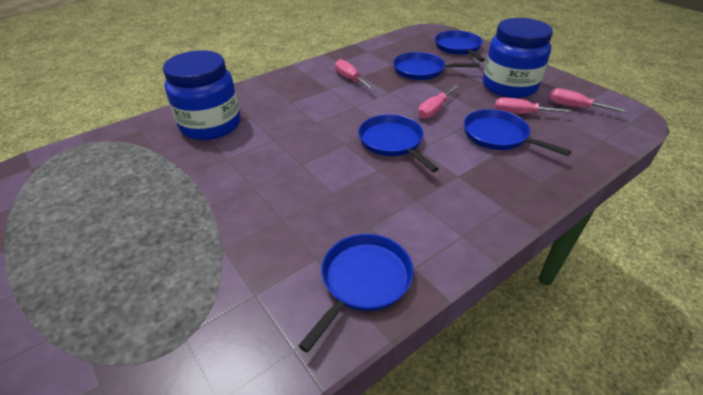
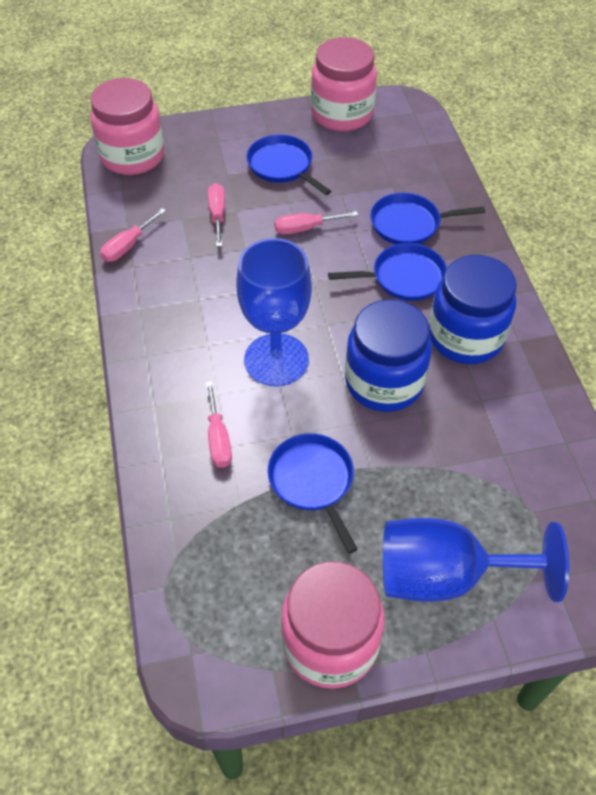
blue goblet: 0 -> 2
blue pan: 5 -> 4
pink jar: 0 -> 3

